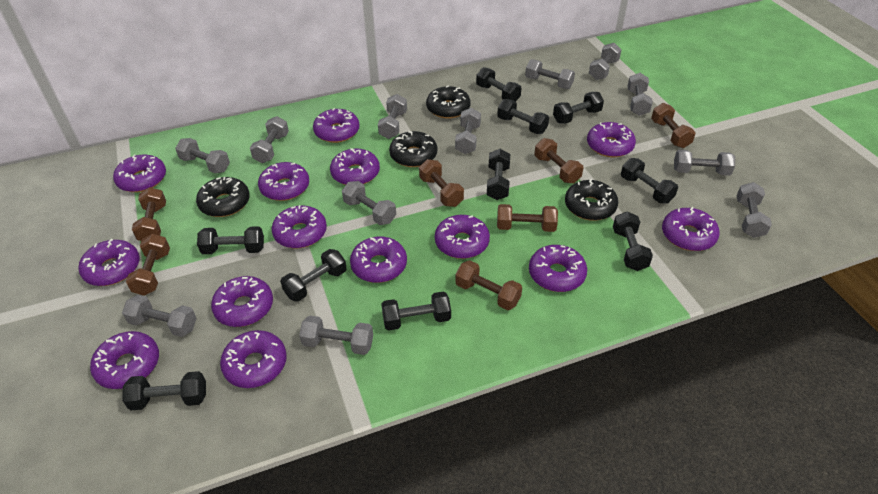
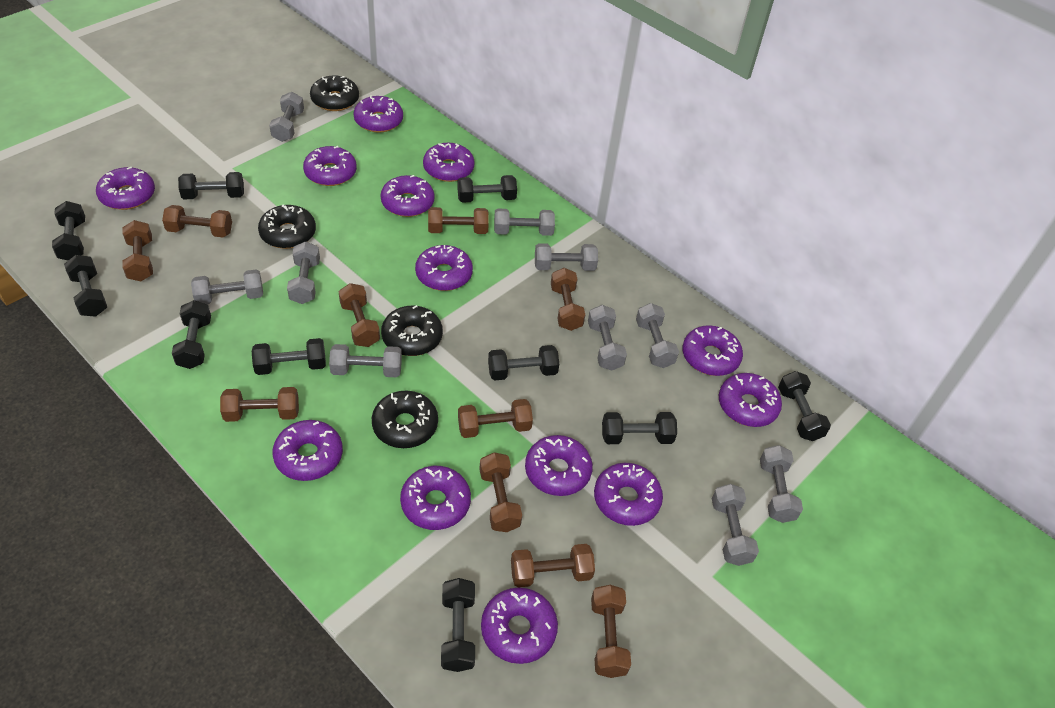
brown dumbbell: 7 -> 10
grey dumbbell: 12 -> 10
purple donut: 14 -> 13

